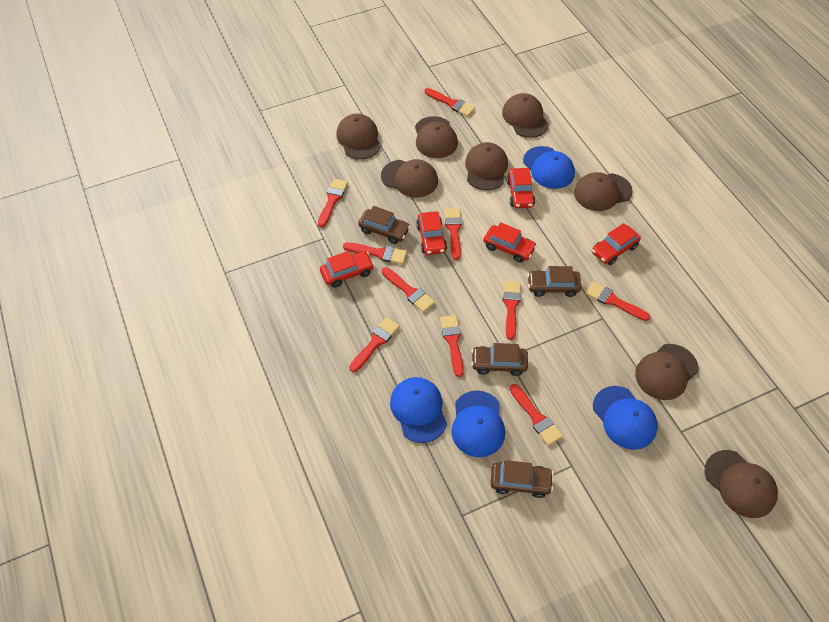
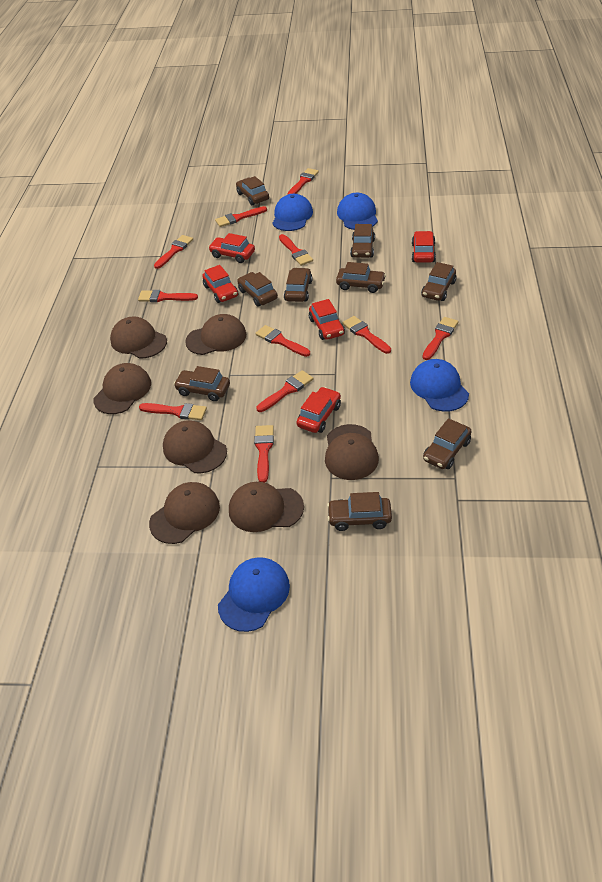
brown cap: 8 -> 7
brown car: 4 -> 9
red brush: 10 -> 11

